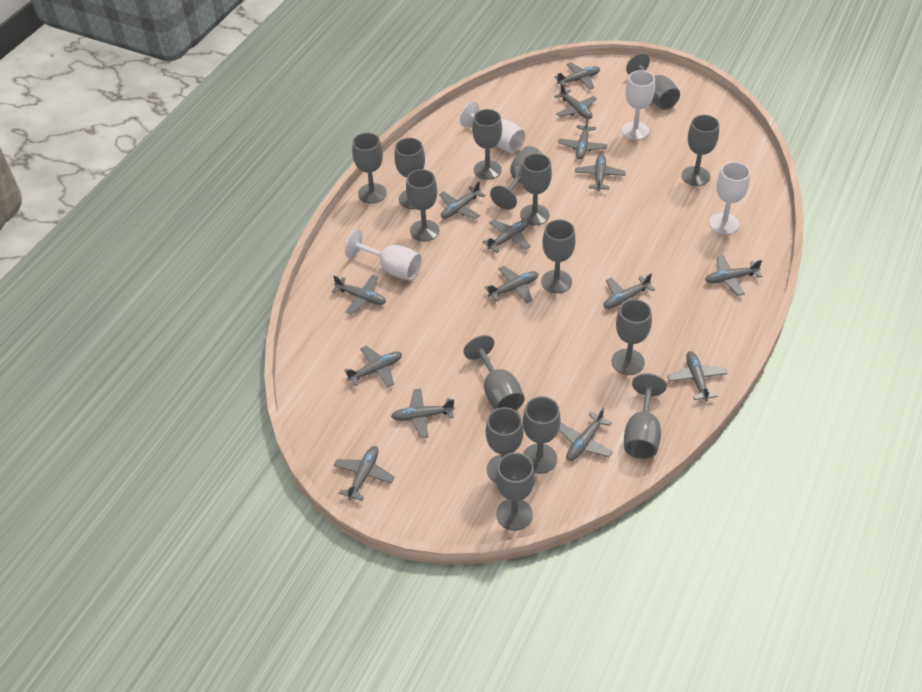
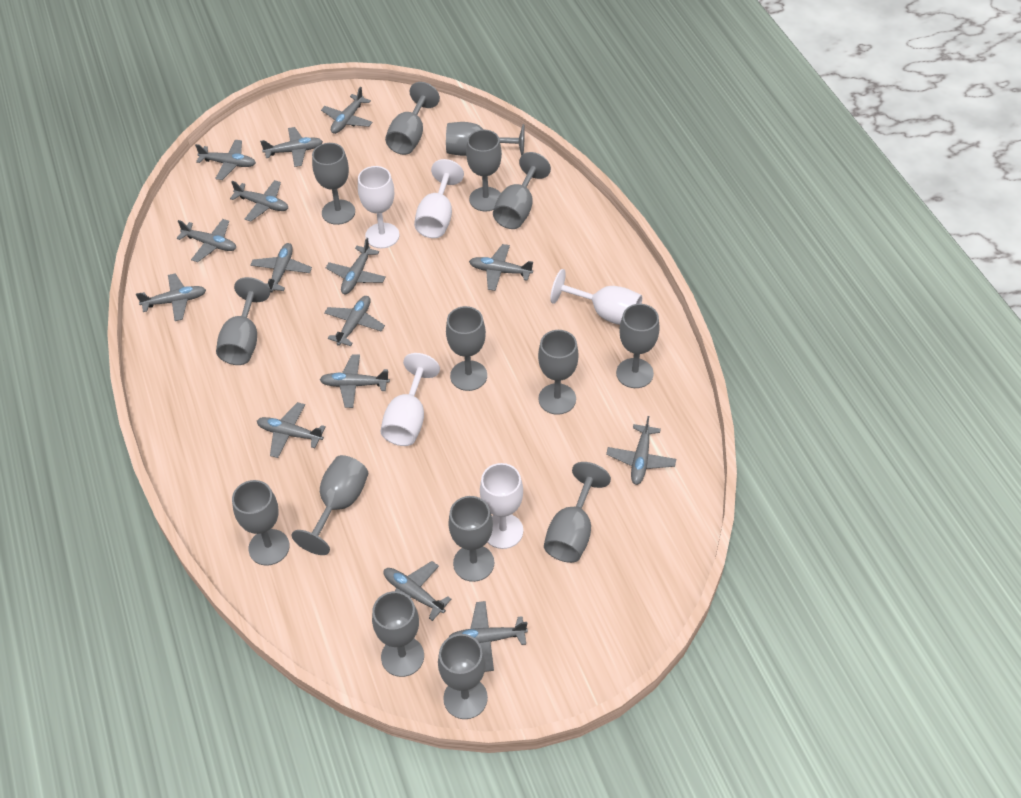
white goblet: 4 -> 5

